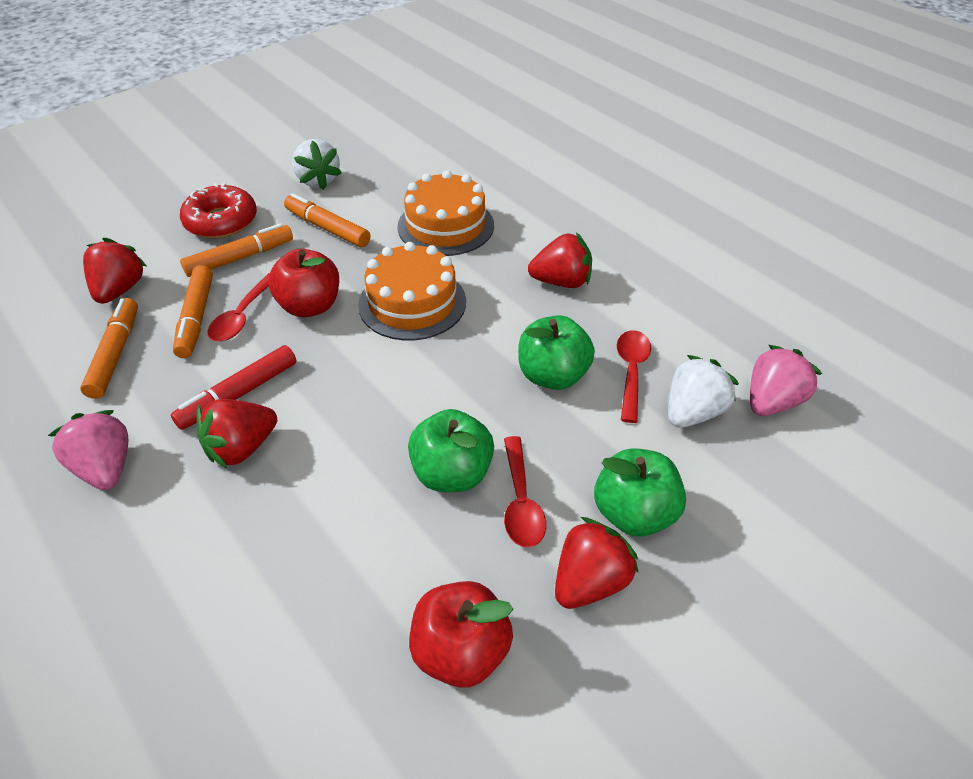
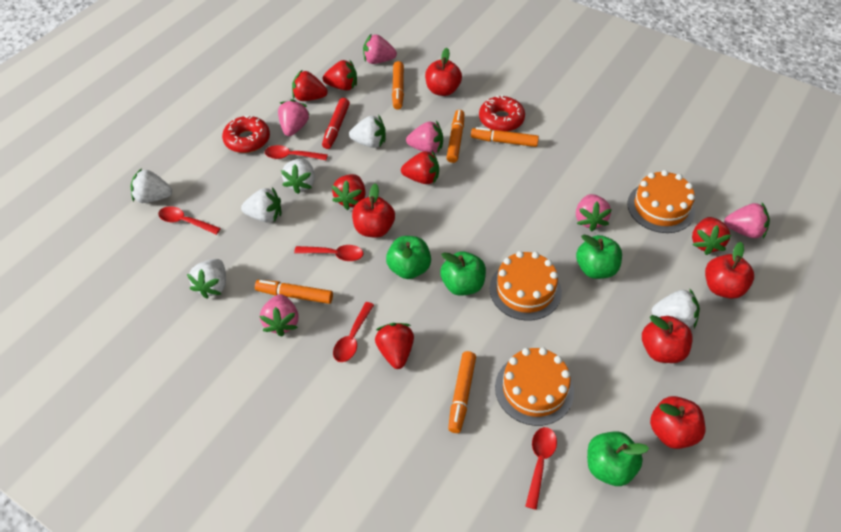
green apple: 3 -> 4
orange cake: 2 -> 3
orange marker: 4 -> 5
pink strawberry: 2 -> 6
red apple: 2 -> 5
red donut: 1 -> 2
red spoon: 3 -> 5
red strawberry: 4 -> 6
white strawberry: 2 -> 6

